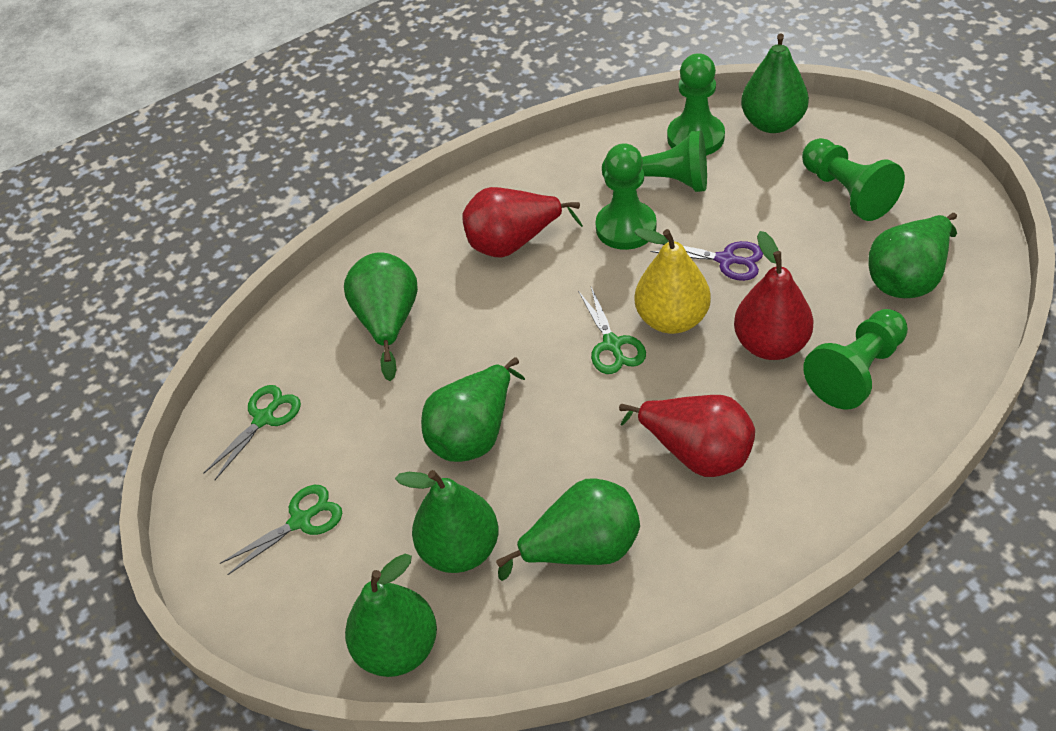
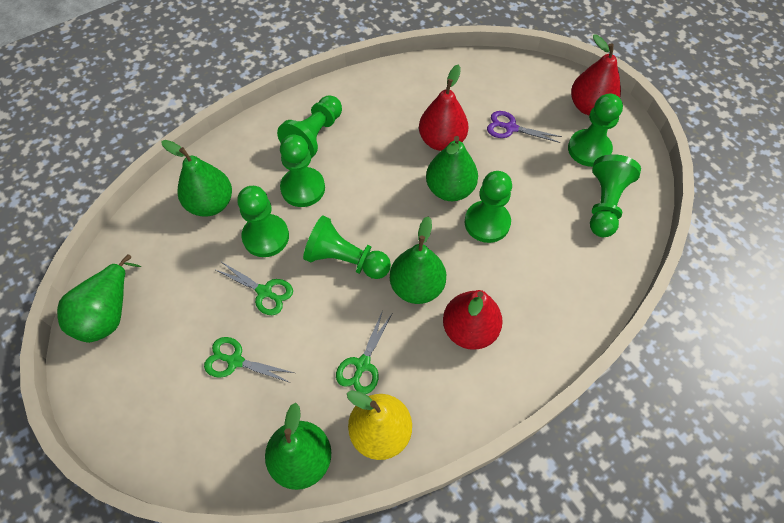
green pawn: 5 -> 7
green pear: 7 -> 5

